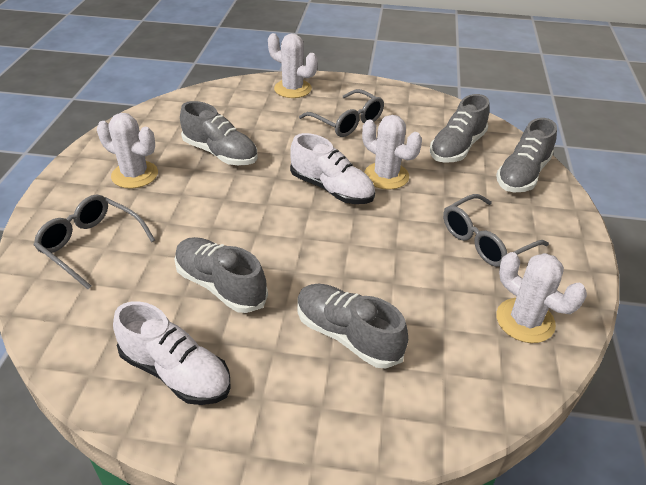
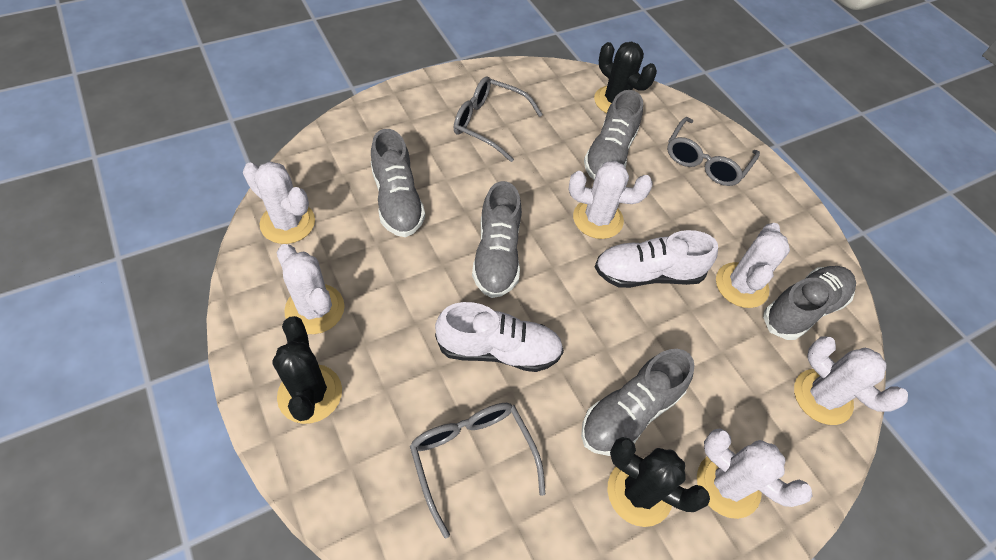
black cactus: 0 -> 3
white cactus: 4 -> 6

